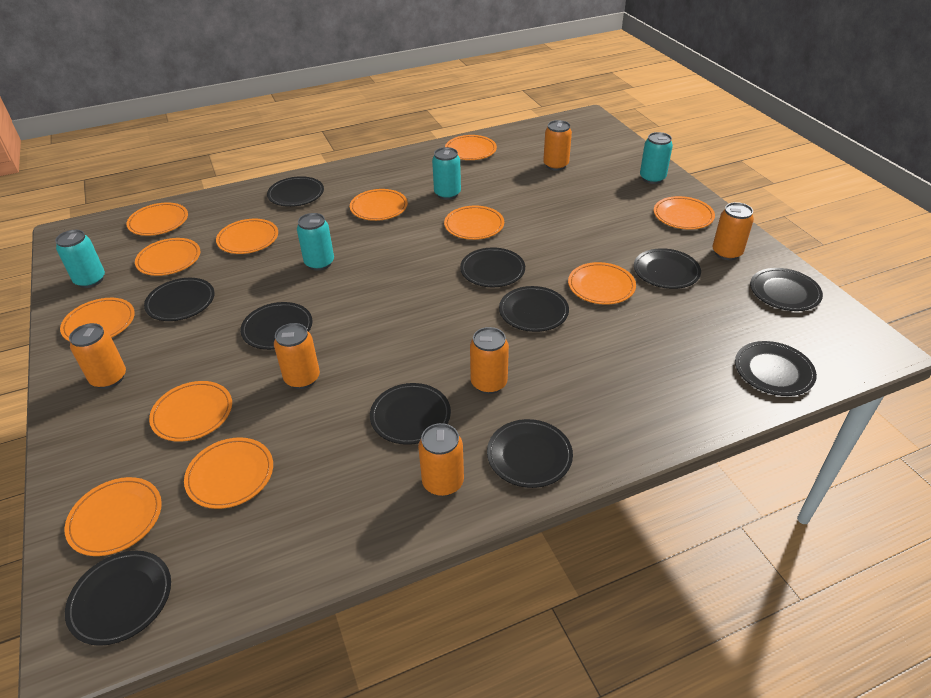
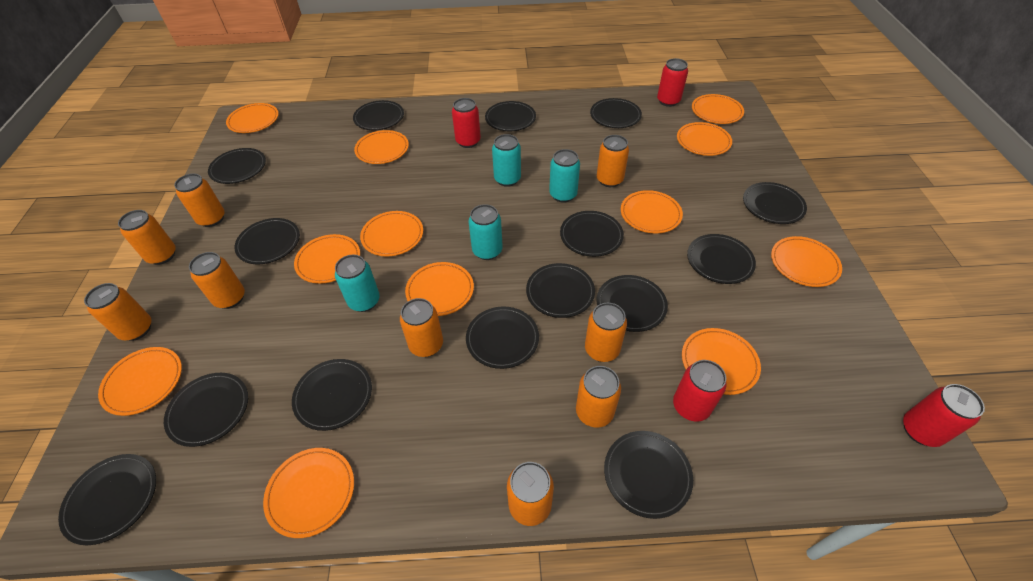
black plate: 11 -> 15
orange can: 6 -> 9
red can: 0 -> 4

